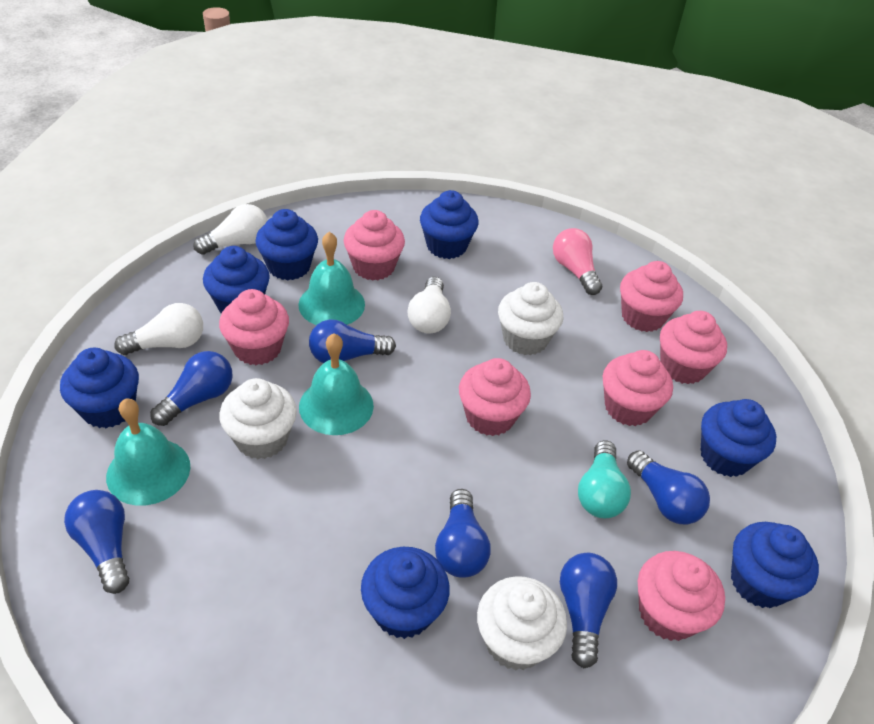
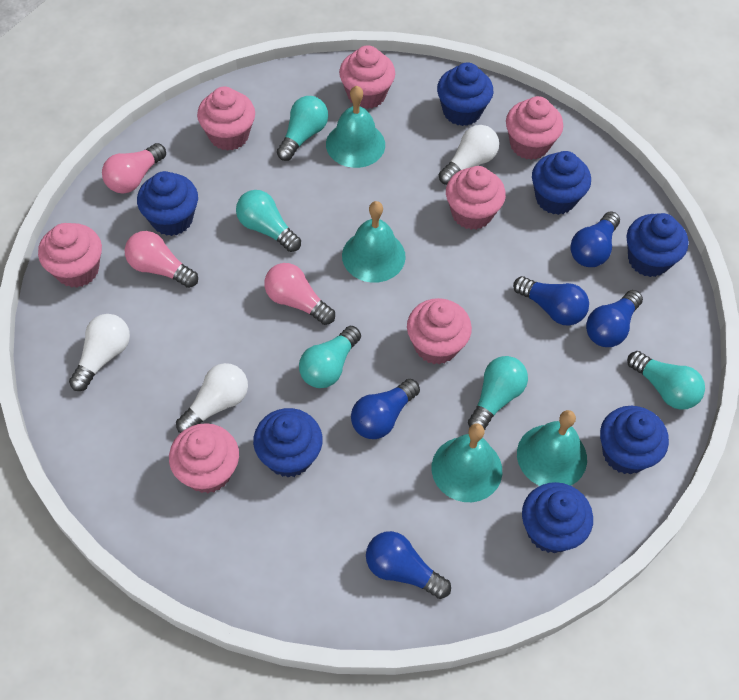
blue light bulb: 6 -> 5
pink light bulb: 1 -> 3
turquoise bell: 3 -> 4
turquoise light bulb: 1 -> 5
white cupcake: 3 -> 0

